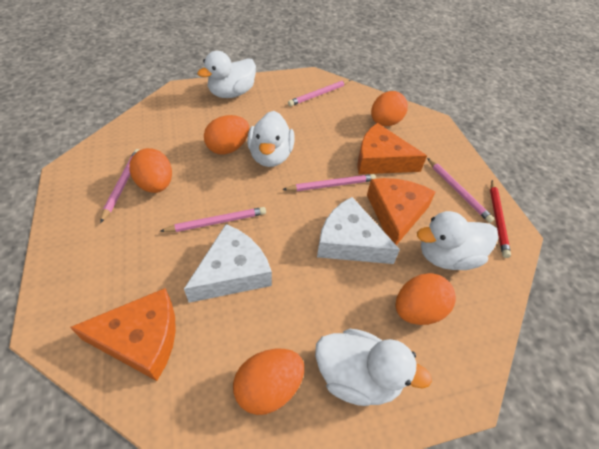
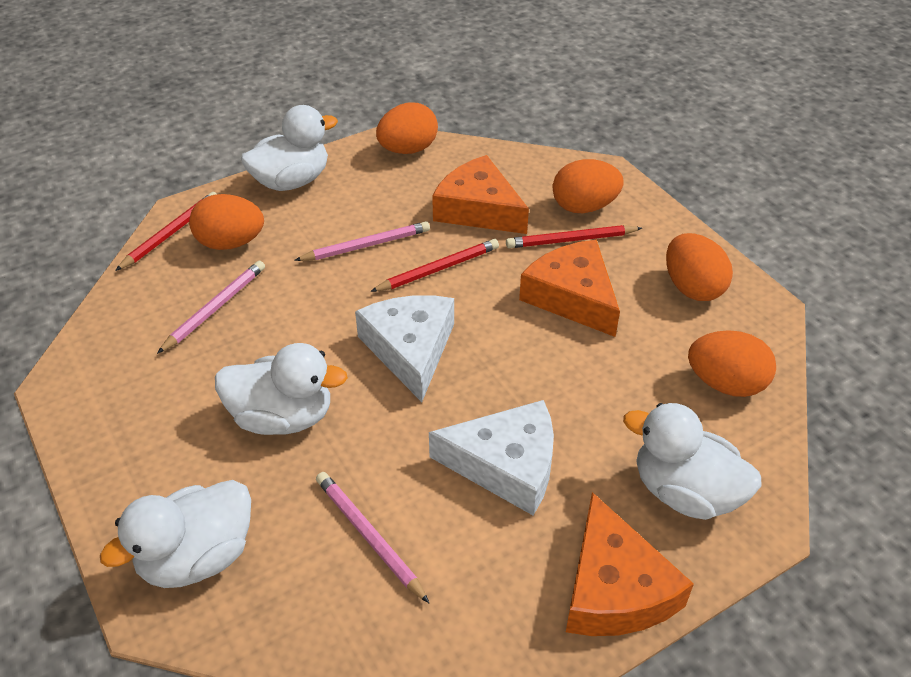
pink pencil: 5 -> 3
red pencil: 1 -> 3

